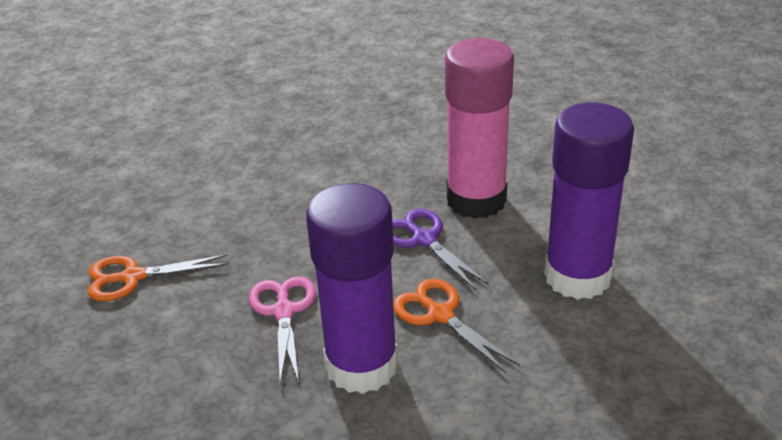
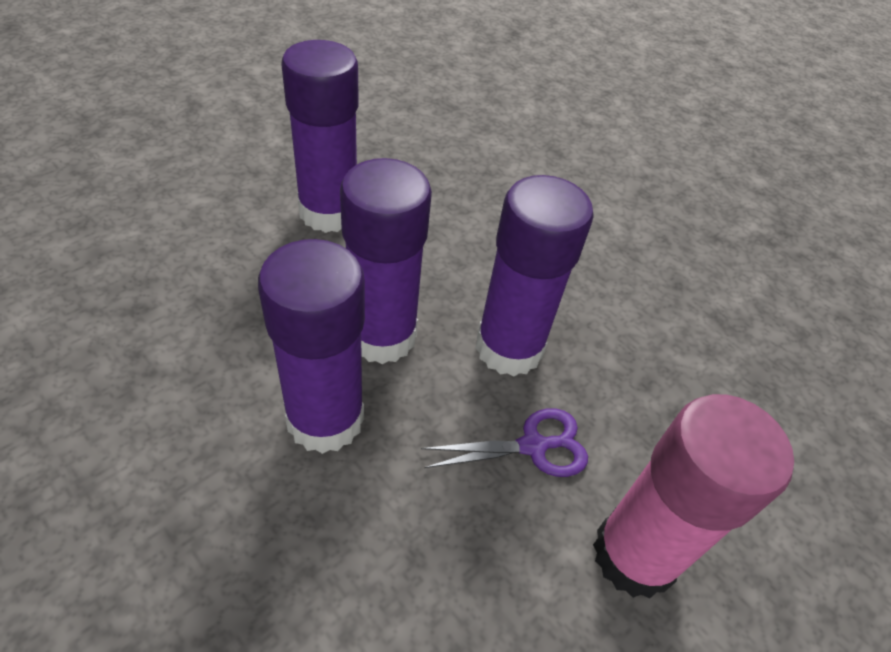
orange scissors: 2 -> 0
pink scissors: 1 -> 0
purple glue stick: 2 -> 4

